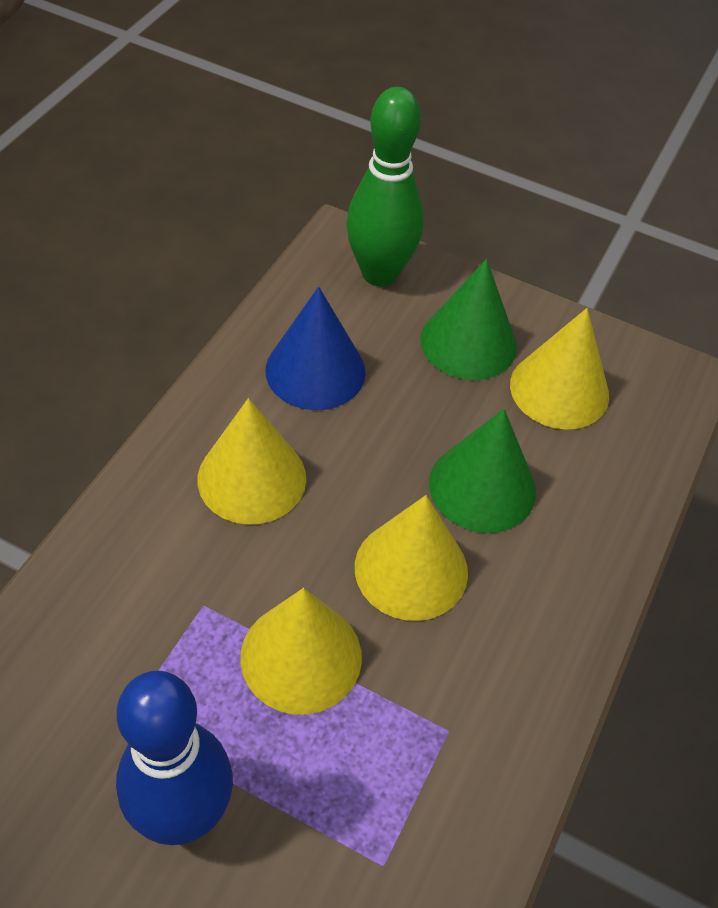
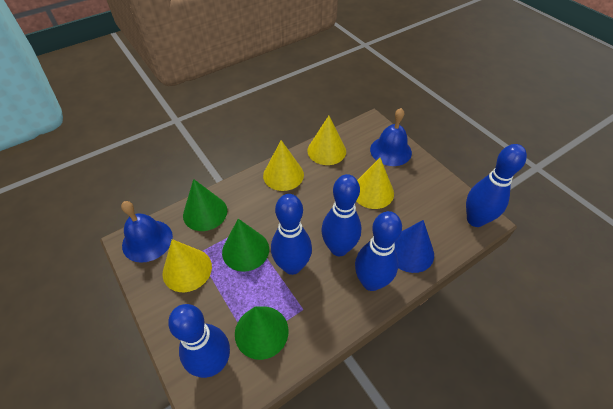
blue bell: 0 -> 2
blue bowling pin: 1 -> 5
green bowling pin: 1 -> 0
green cone: 2 -> 3

